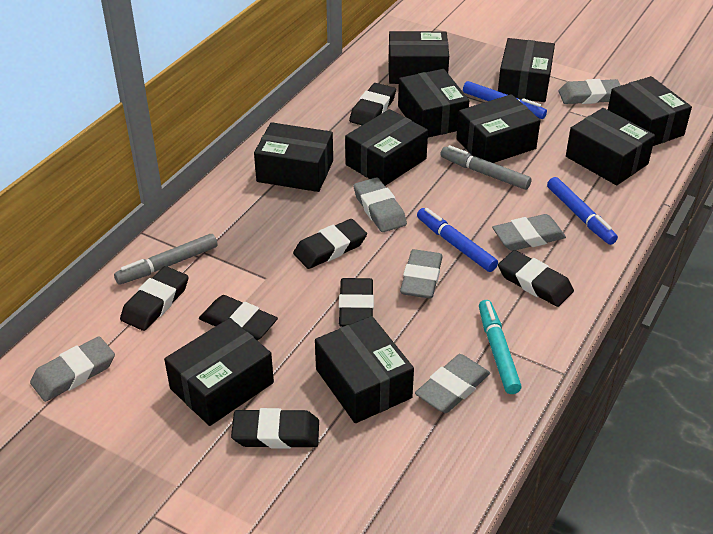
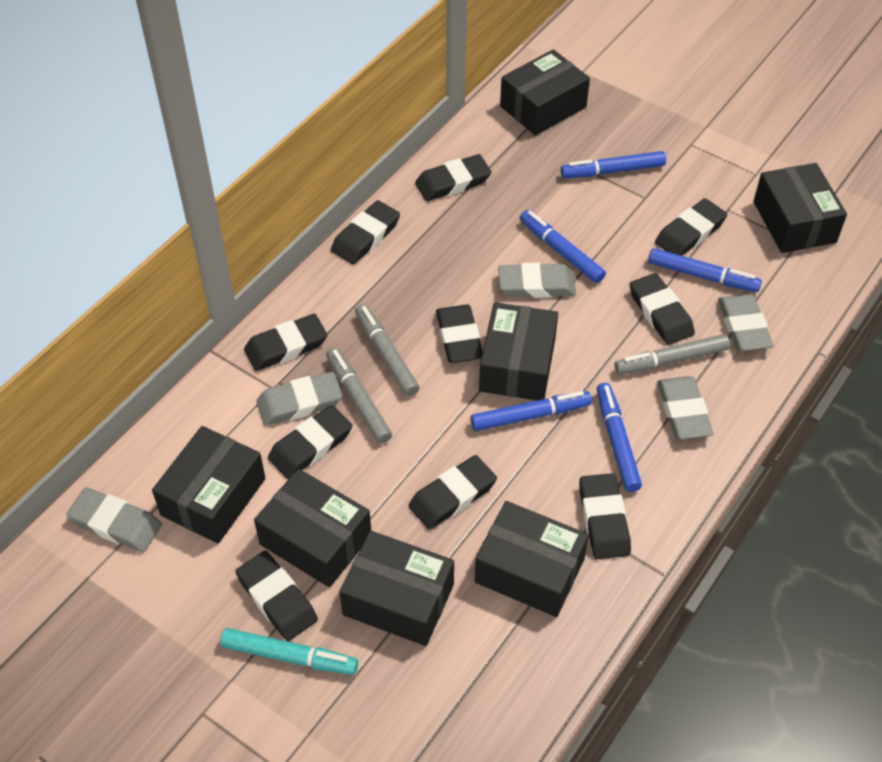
black box: 10 -> 7
black eraser: 7 -> 10
blue marker: 3 -> 5
grey eraser: 6 -> 5
grey marker: 2 -> 3

